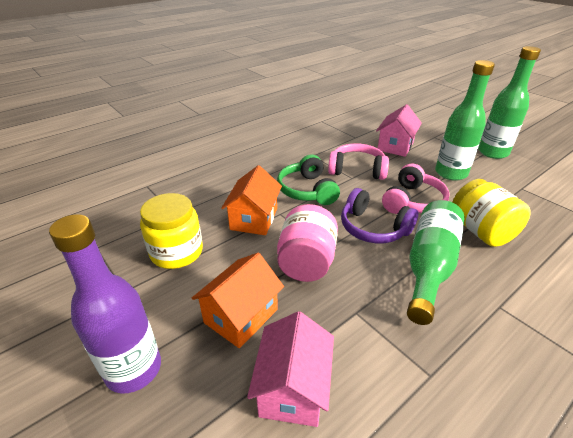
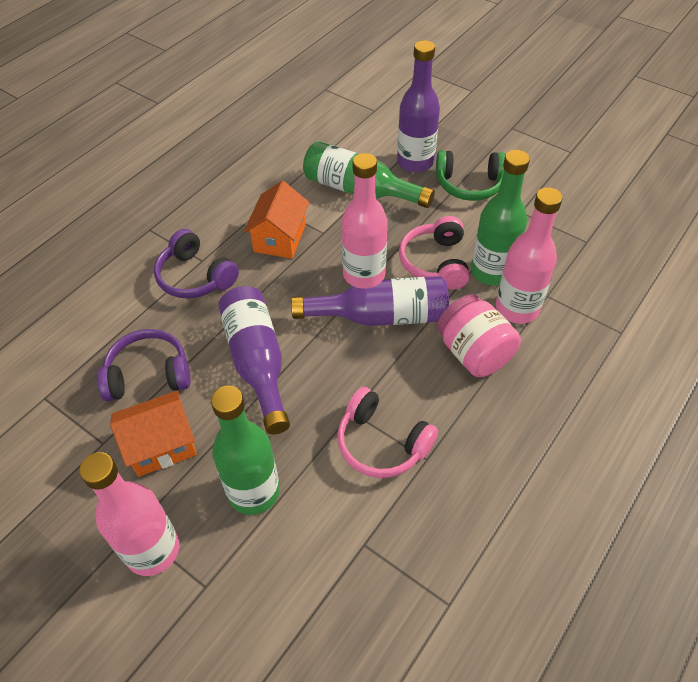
pink bottle: 0 -> 3
pink house: 2 -> 0
purple bottle: 1 -> 3
purple headphones: 1 -> 2
yellow jar: 2 -> 0

